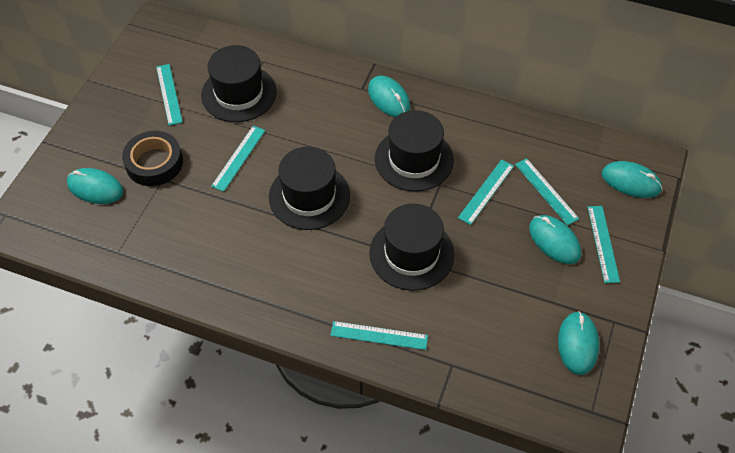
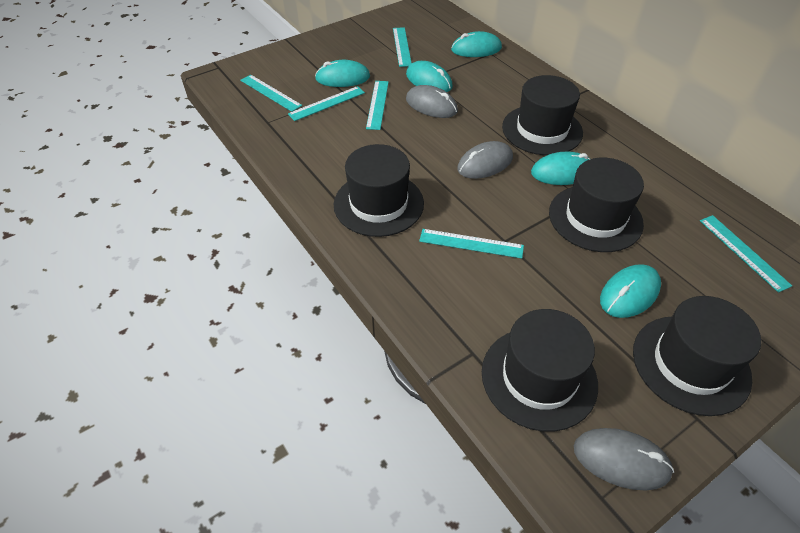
black hat: 4 -> 5
black tape: 1 -> 0
grey mouse: 0 -> 3

